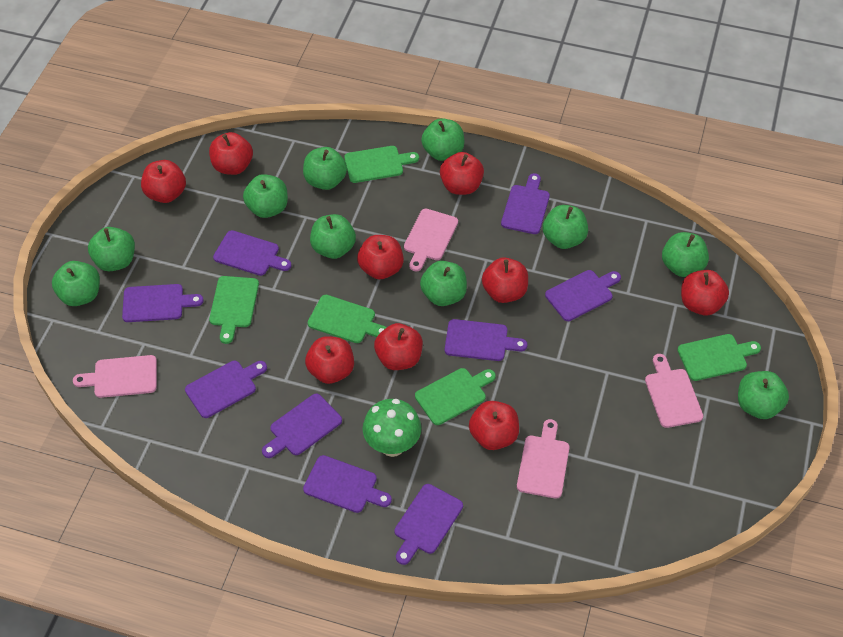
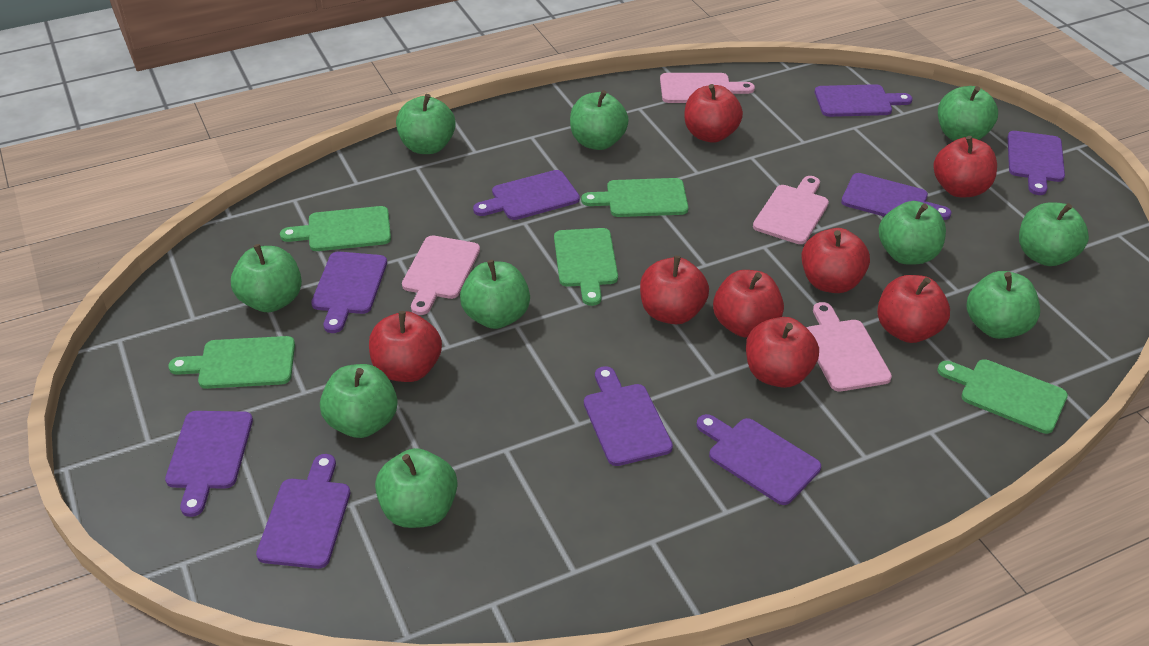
green mushroom: 1 -> 0
red apple: 9 -> 8

